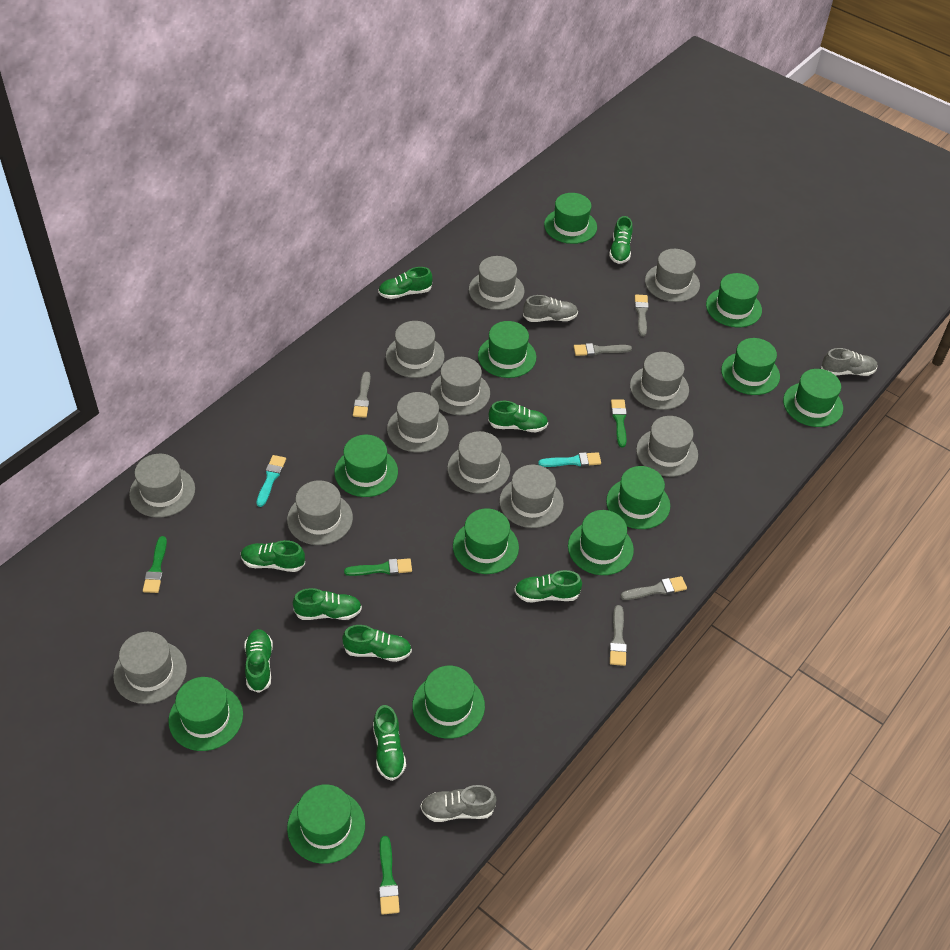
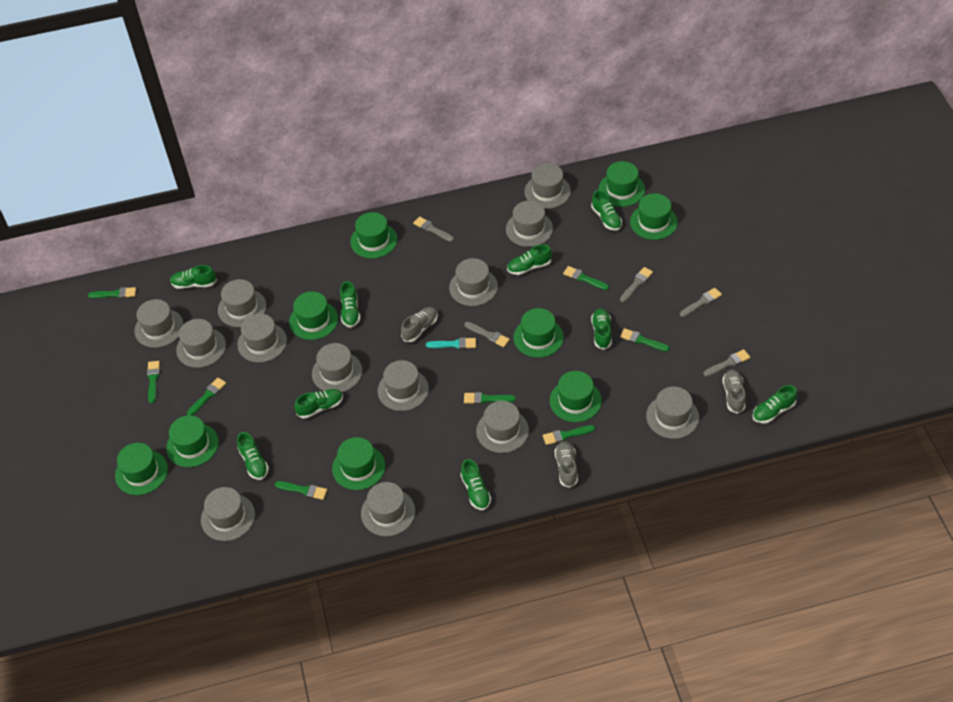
green brush: 4 -> 8
green hat: 12 -> 9
grey hat: 12 -> 13
turquoise brush: 2 -> 1

